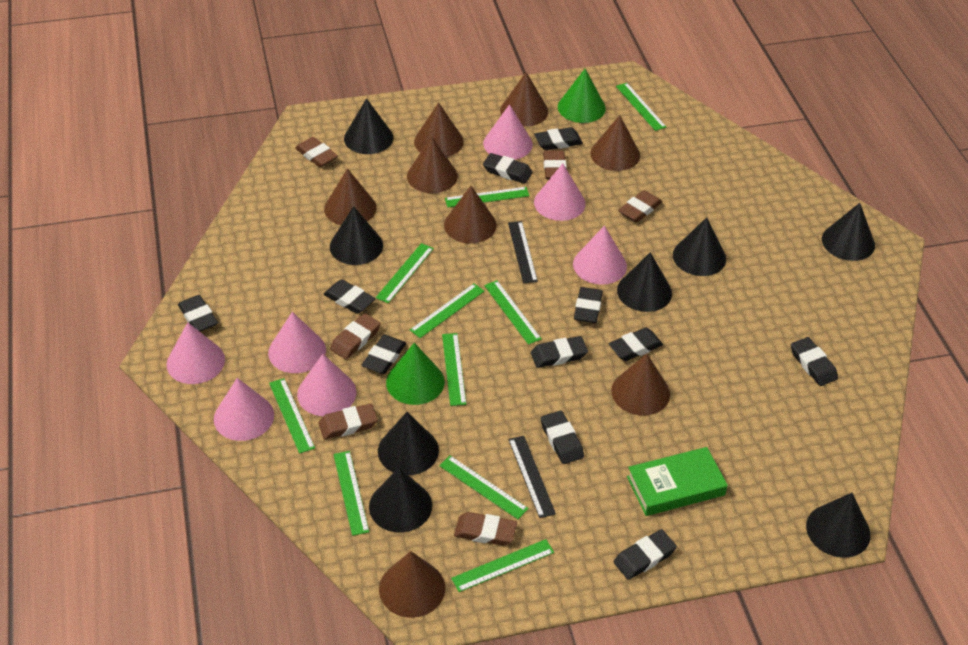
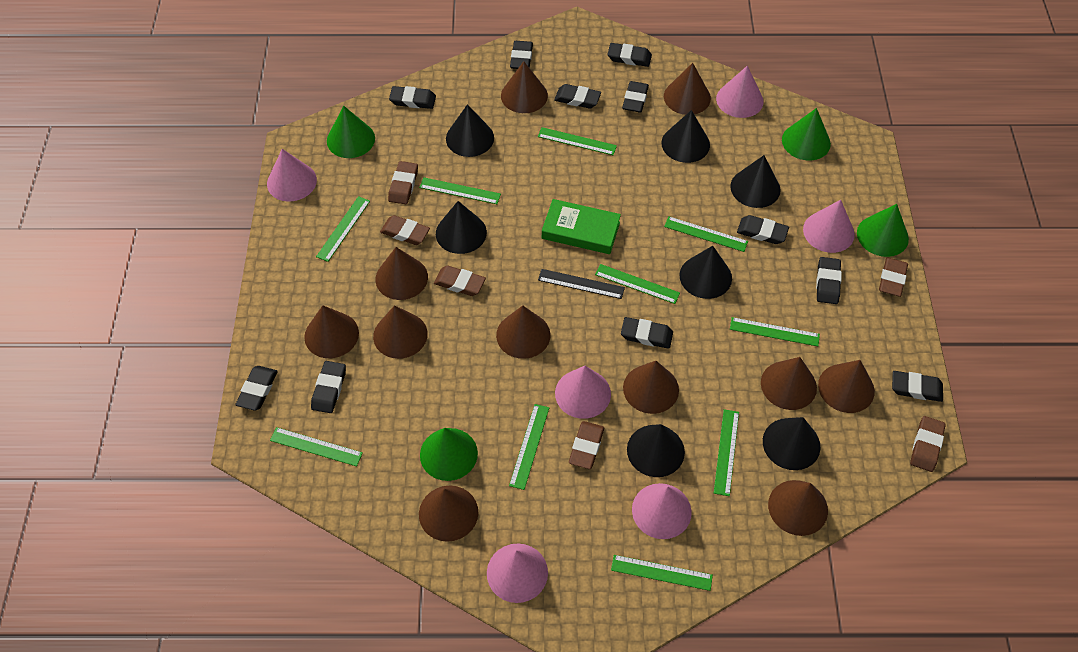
black cone: 8 -> 7
black ruler: 2 -> 1
brown cone: 8 -> 11
green cone: 2 -> 4
pink cone: 7 -> 6

